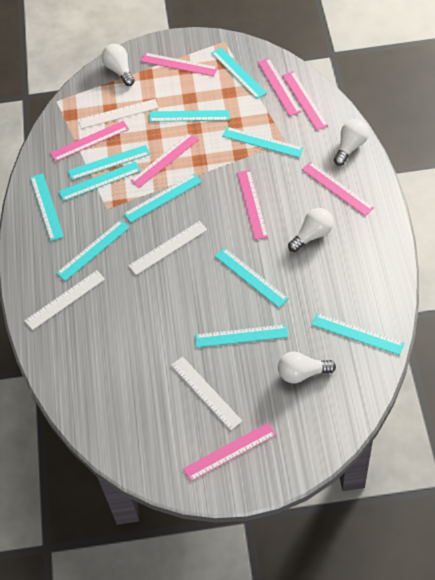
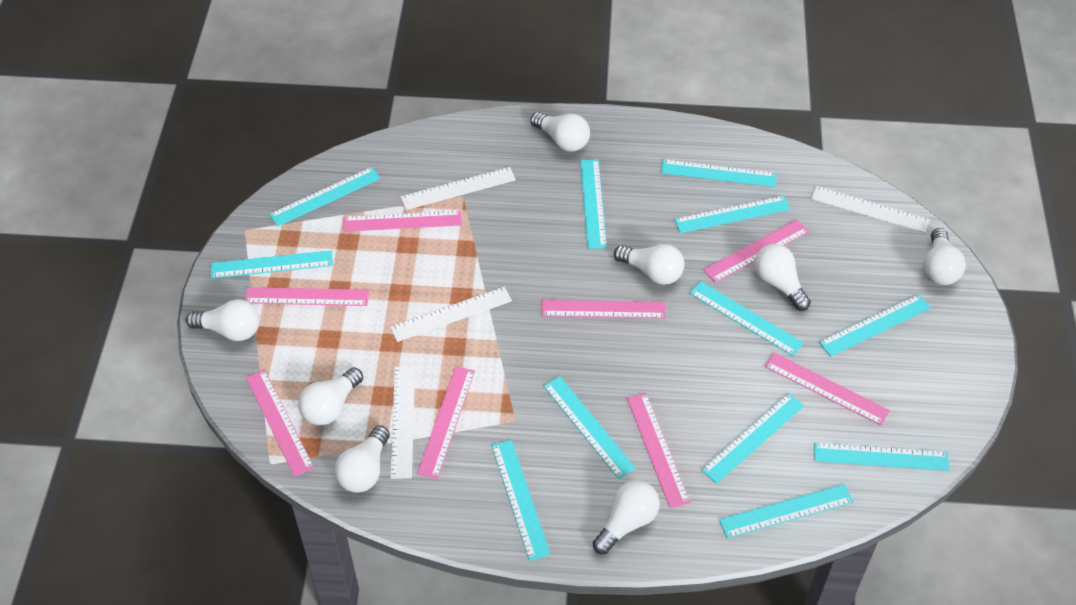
turquoise ruler: 11 -> 12
white light bulb: 4 -> 8

